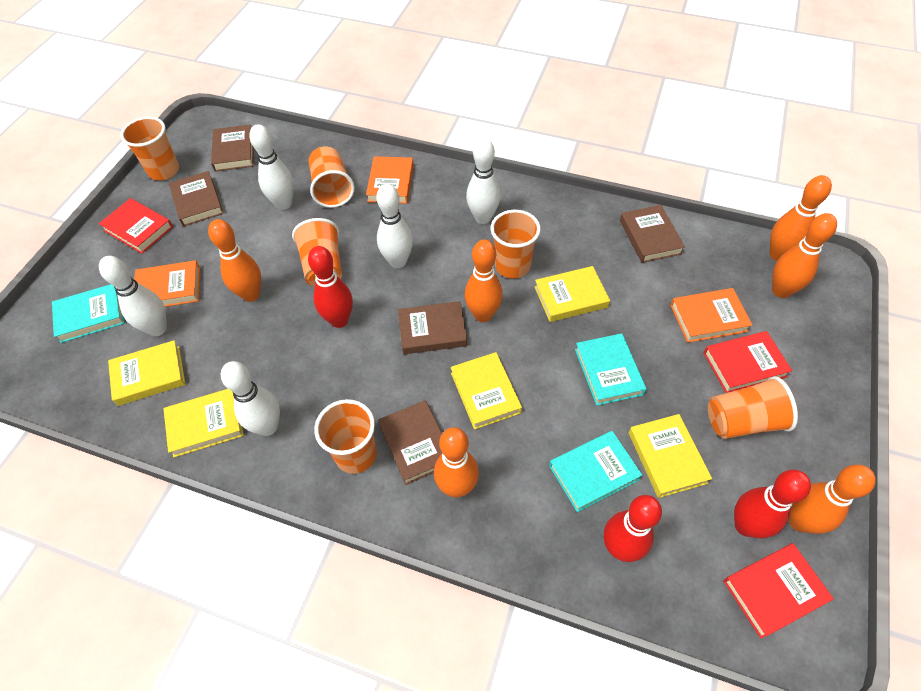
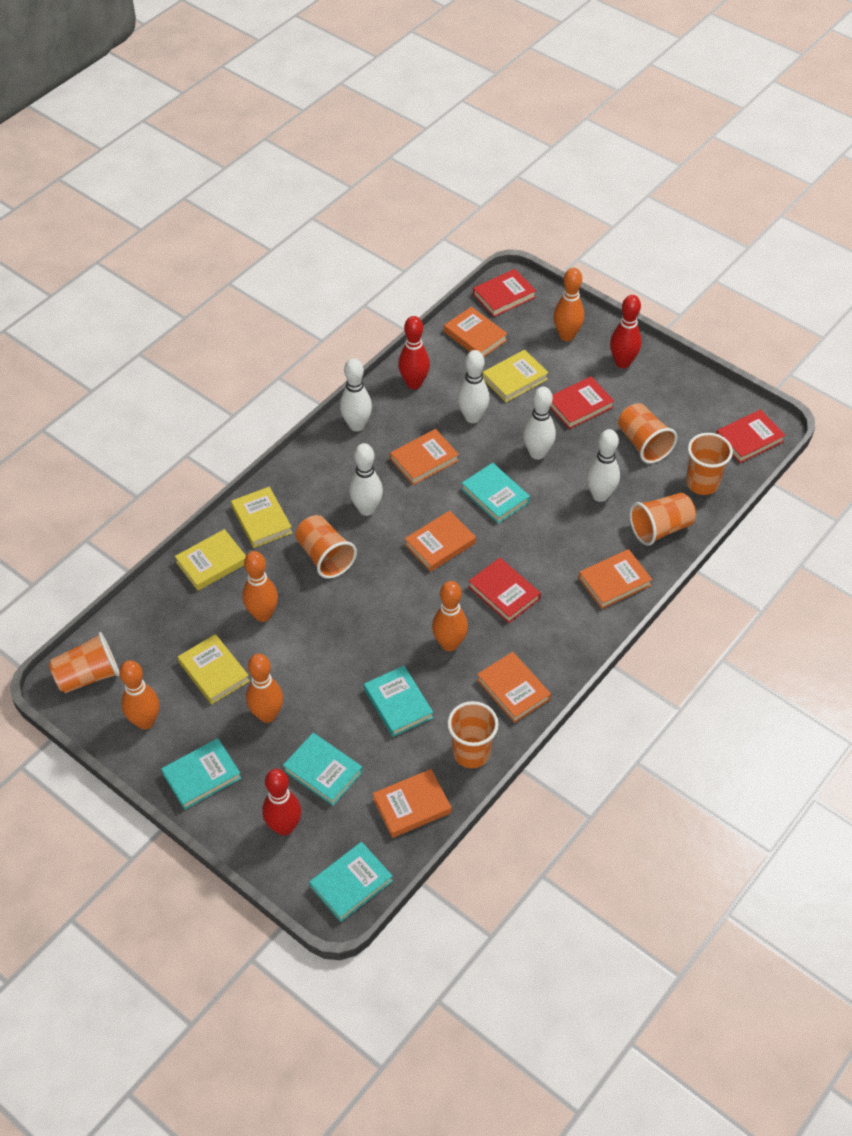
brown book: 5 -> 0
orange book: 3 -> 6
orange bowling pin: 6 -> 5
red book: 3 -> 4
turquoise book: 3 -> 5
yellow book: 5 -> 4

